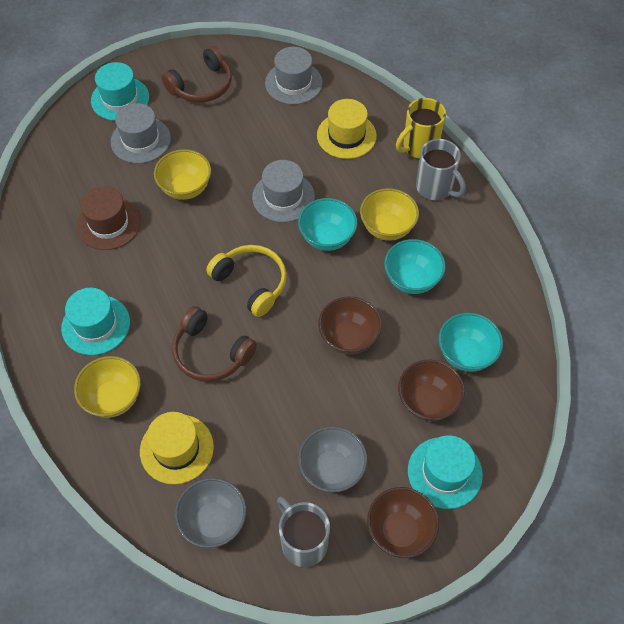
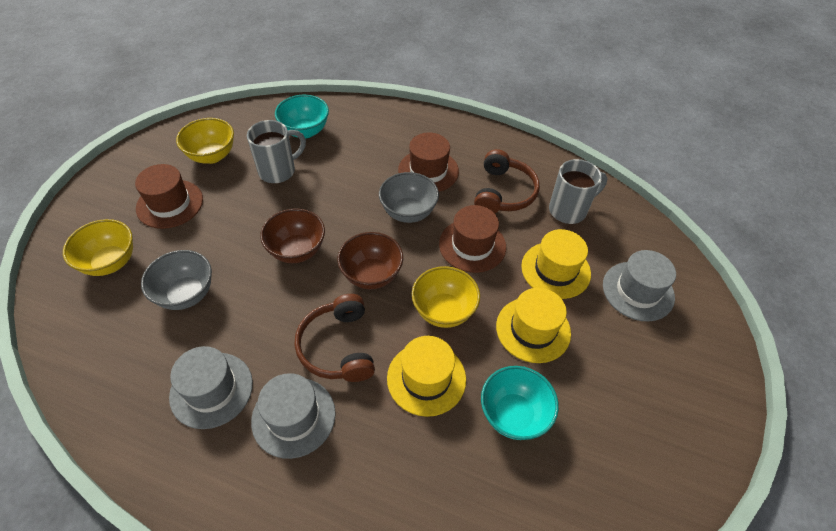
brown bowl: 3 -> 2
brown hat: 1 -> 3
turquoise bowl: 3 -> 2
turquoise hat: 3 -> 0
yellow hat: 2 -> 3
yellow headphones: 1 -> 0
yellow mug: 1 -> 0

